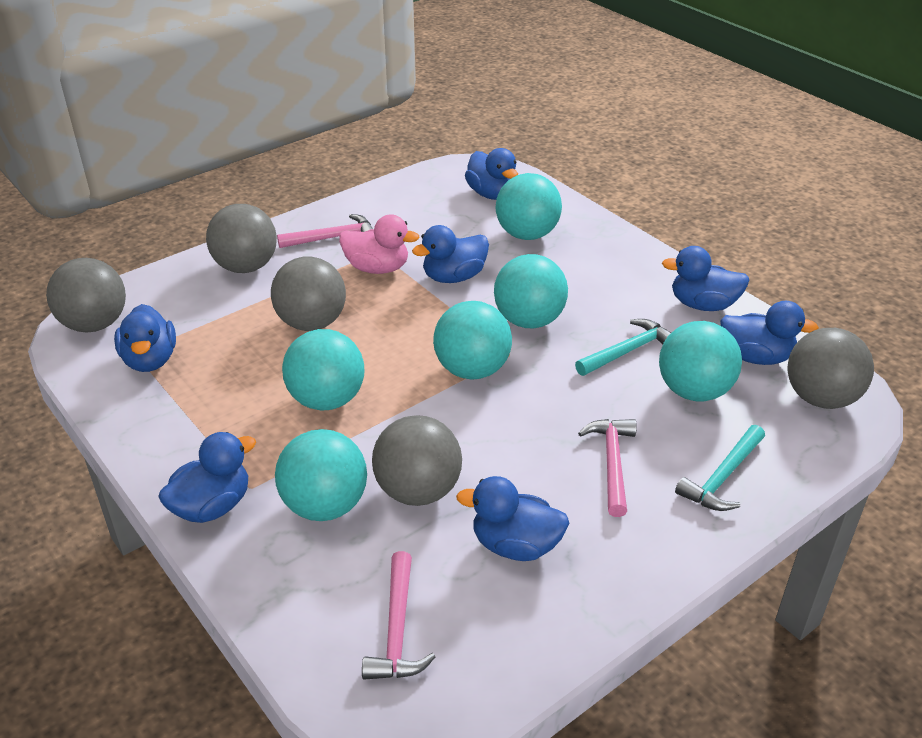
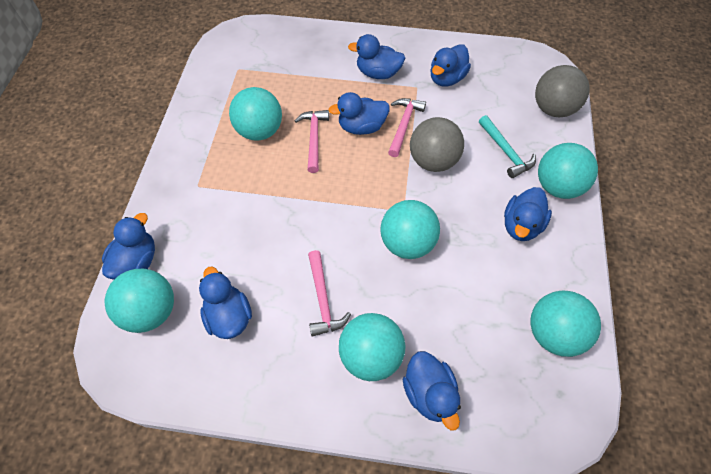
grey ball: 5 -> 2
pink duck: 1 -> 0
turquoise hammer: 2 -> 1

